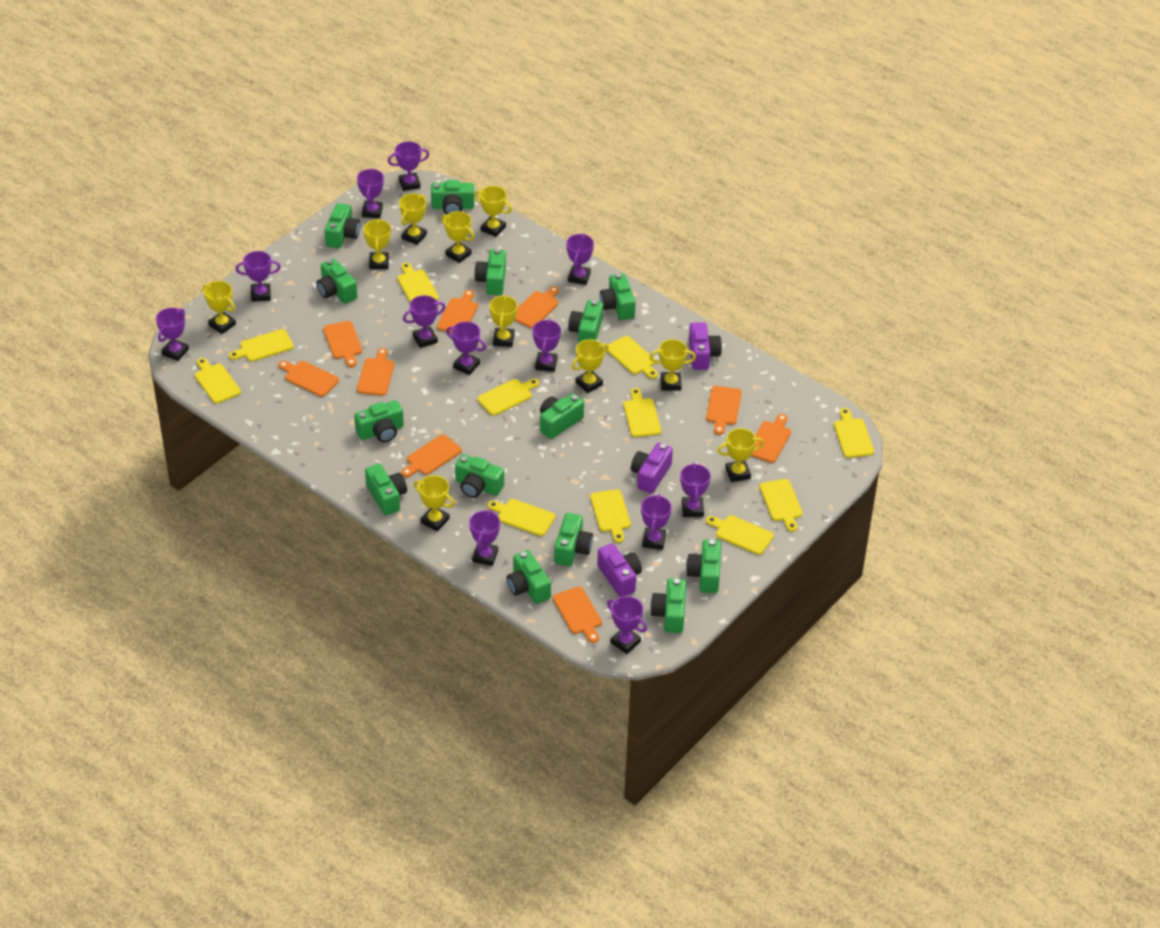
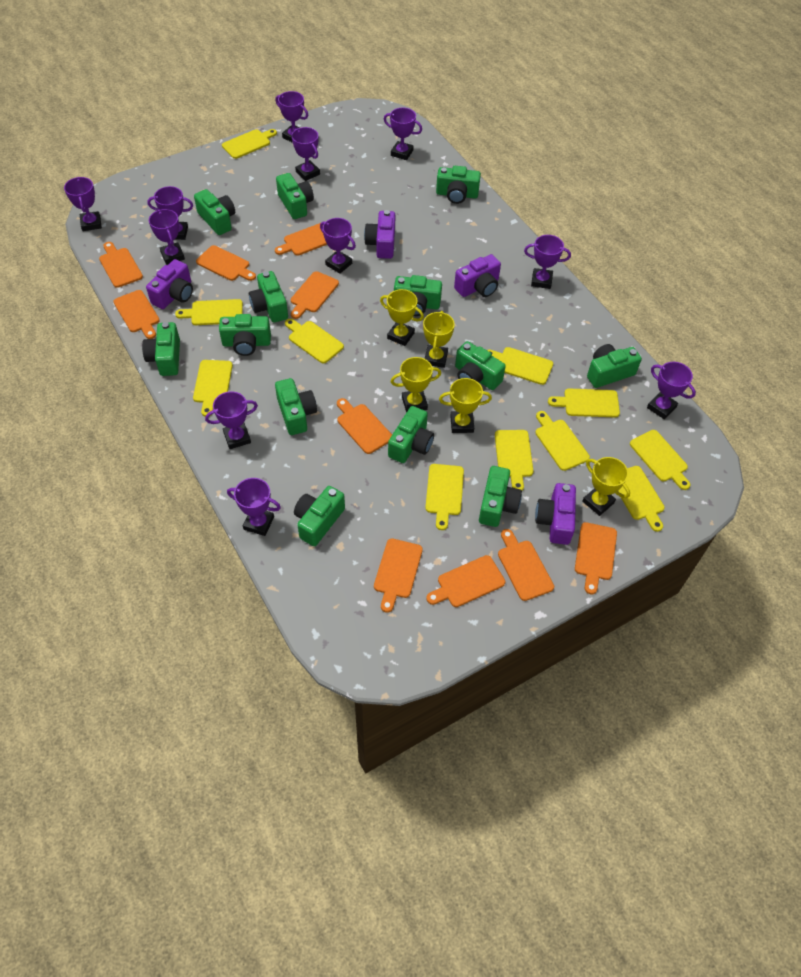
green camera: 14 -> 13
orange cutting board: 9 -> 10
purple camera: 3 -> 4
purple trophy: 12 -> 11
yellow trophy: 10 -> 5

